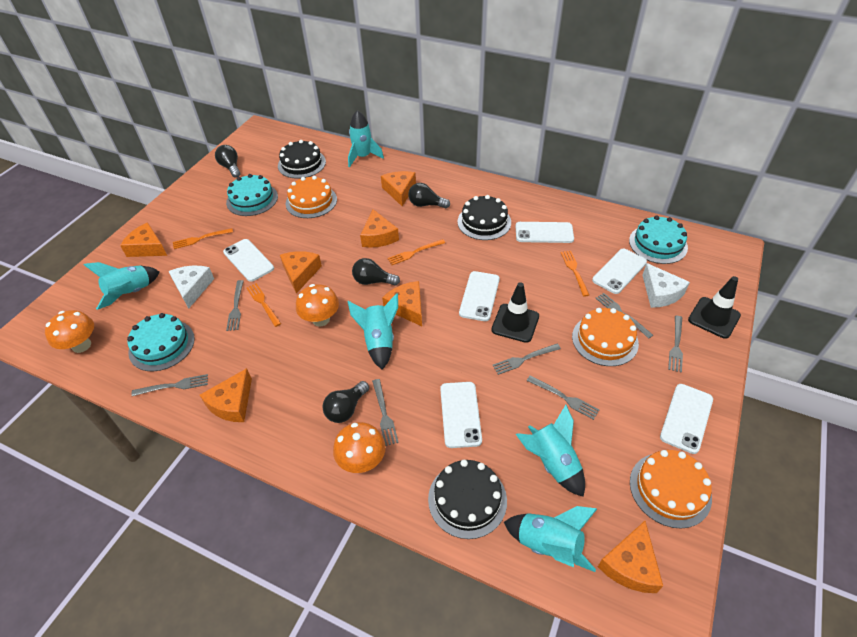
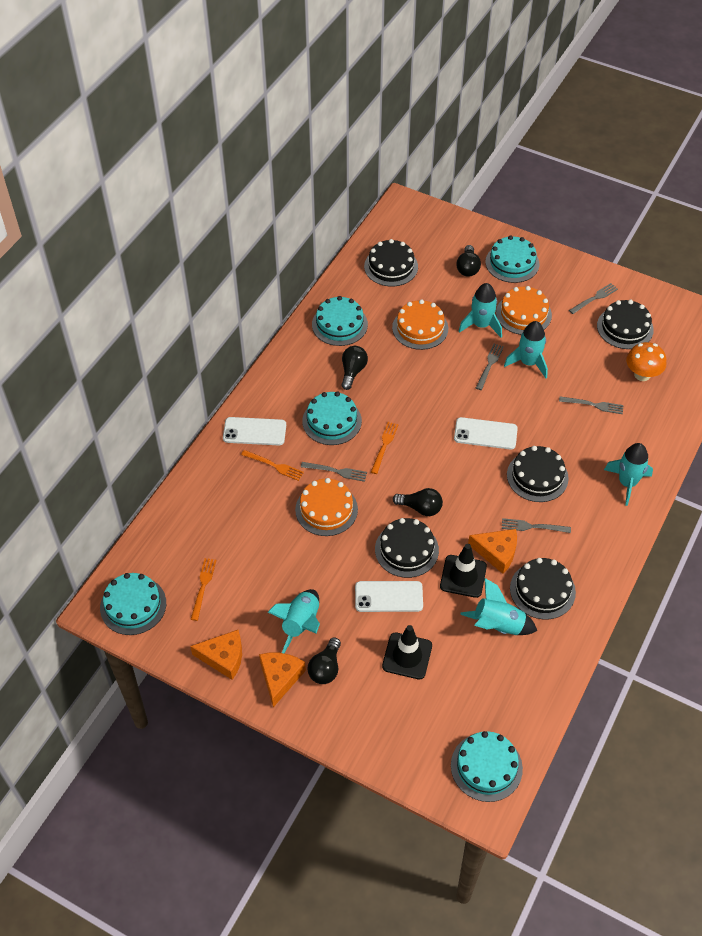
black cake: 3 -> 5
grey fork: 7 -> 5
orange cheese: 7 -> 3
orange fork: 4 -> 3
orange mushroom: 3 -> 1
turquoise cake: 3 -> 5
white cheese: 2 -> 0
white phone: 6 -> 3

